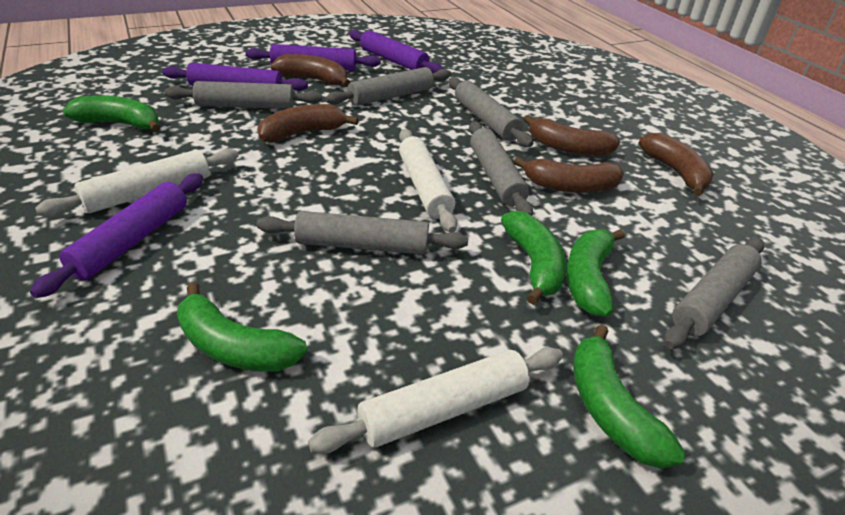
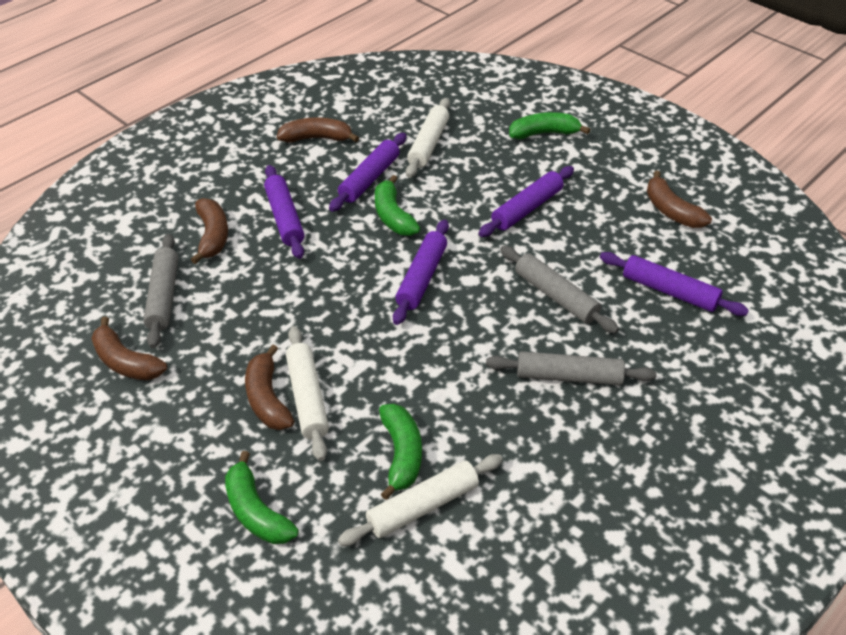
green banana: 5 -> 4
grey rolling pin: 6 -> 3
purple rolling pin: 4 -> 5

